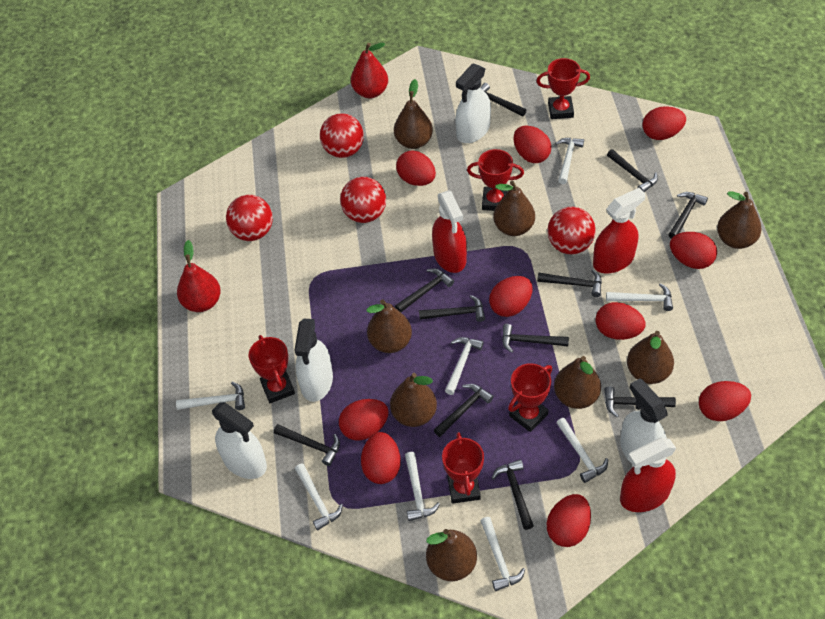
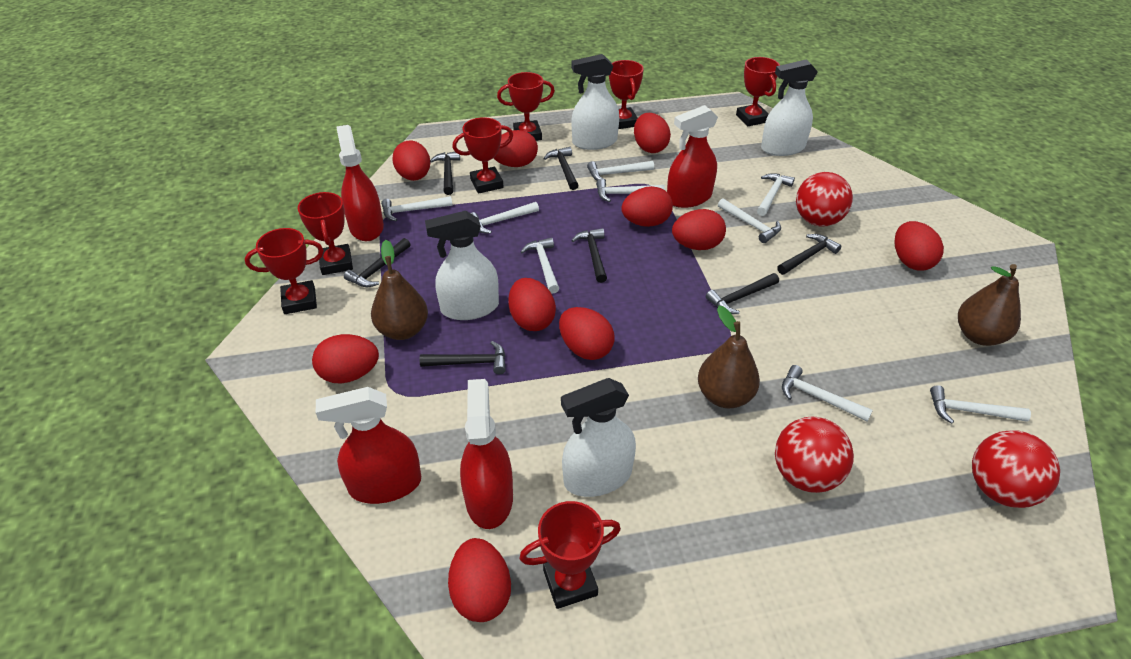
black hammer: 11 -> 7
brown pear: 8 -> 3
red ball: 4 -> 3
red pear: 2 -> 0
red spray bottle: 3 -> 4
red trophy: 5 -> 7
white hammer: 8 -> 9

